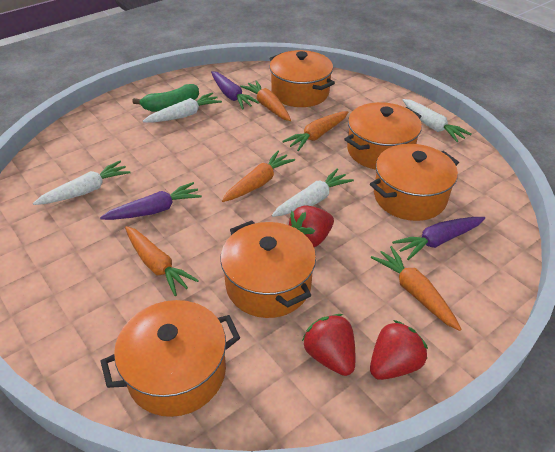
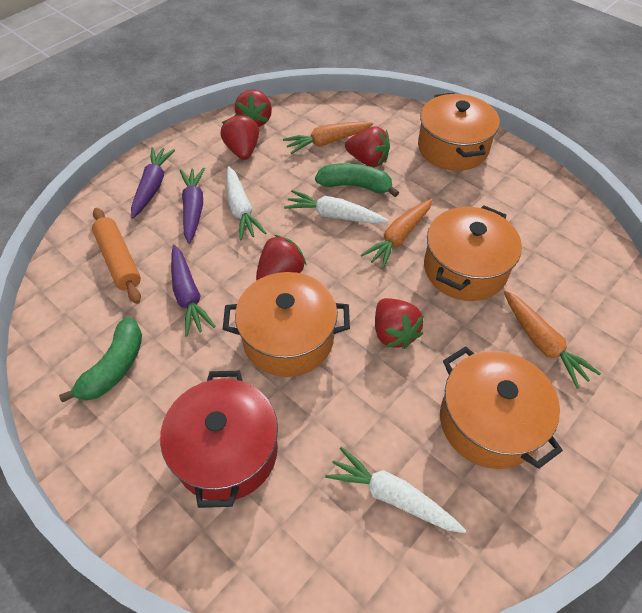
green banana: 1 -> 2
orange carrot: 5 -> 3
orange pot: 5 -> 4
orange rolling pin: 0 -> 1
red pot: 0 -> 1
red strawberry: 3 -> 5
white carrot: 4 -> 3

